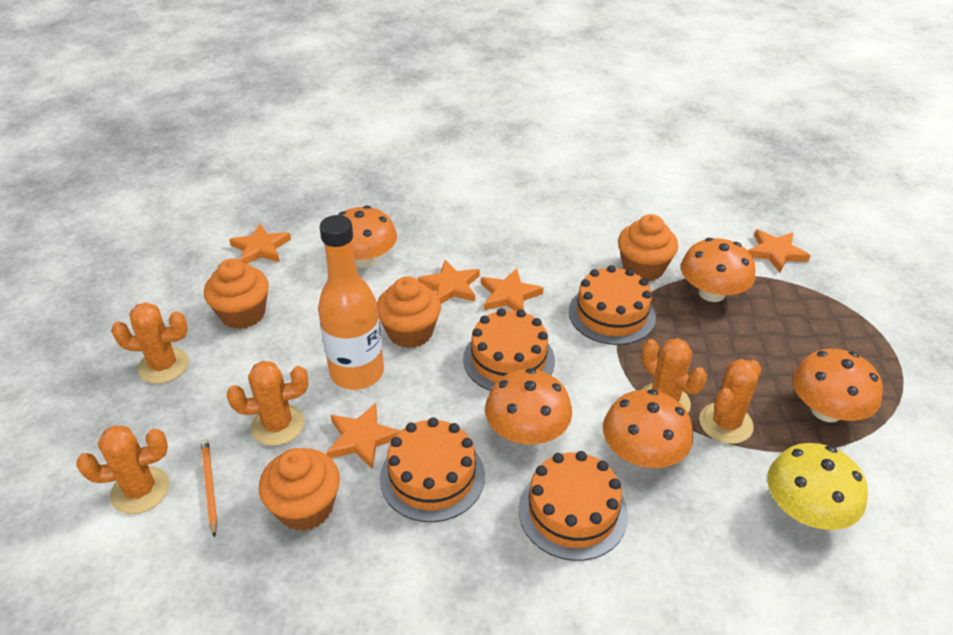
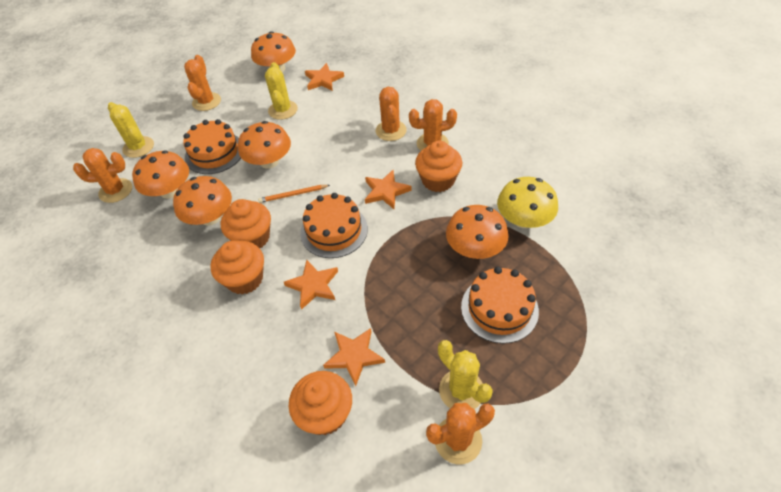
orange bottle: 1 -> 0
orange cake: 4 -> 3
orange star: 5 -> 4
yellow cactus: 0 -> 3

